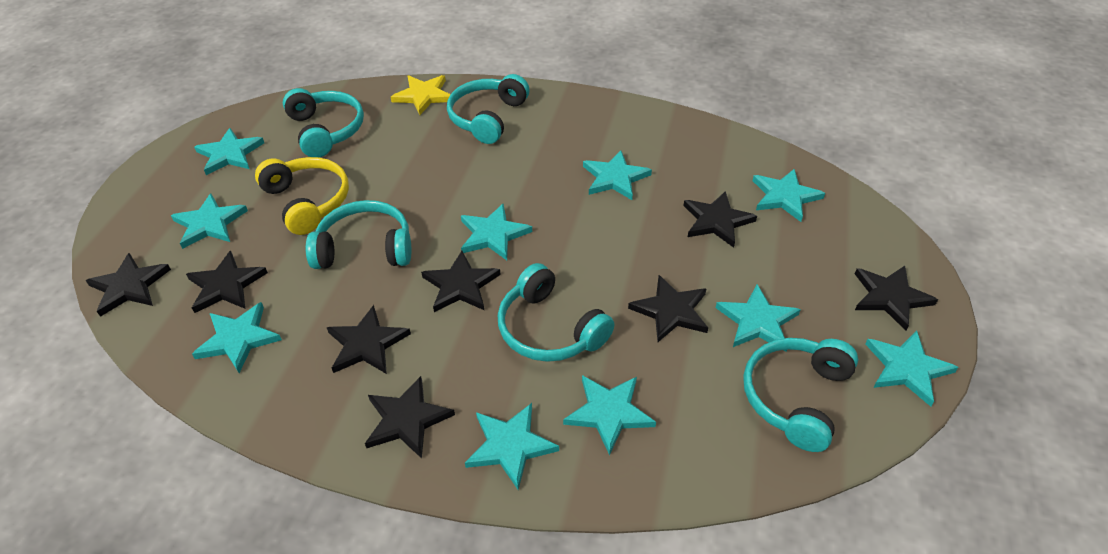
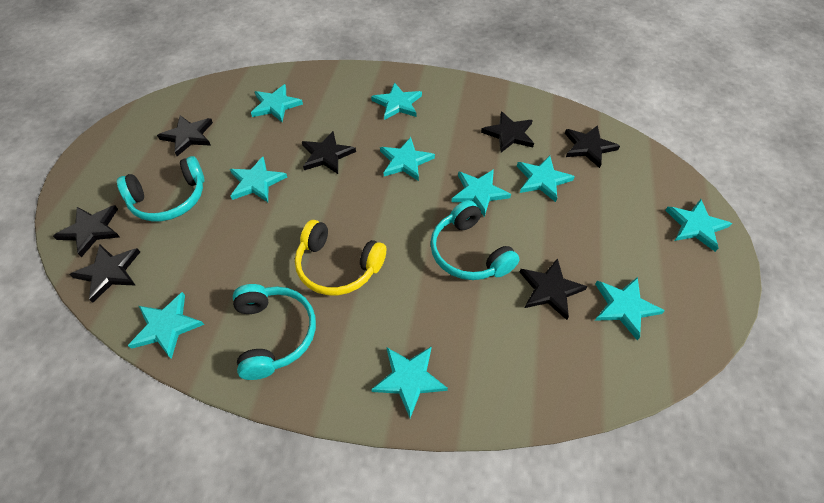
black star: 8 -> 7
turquoise headphones: 5 -> 3
yellow star: 1 -> 0

